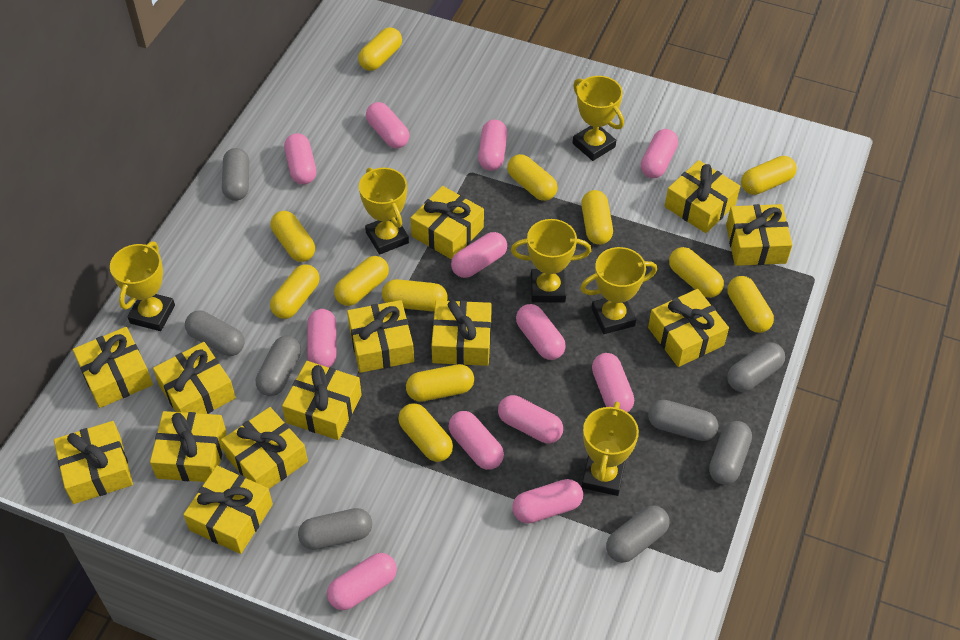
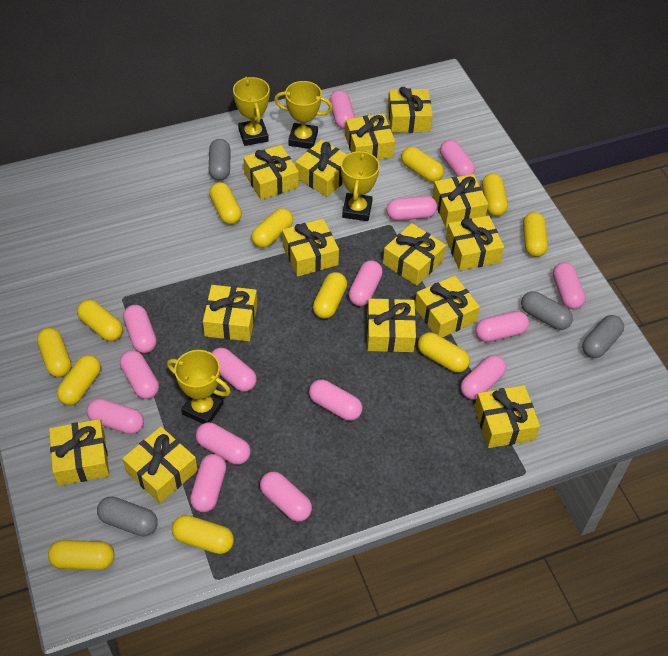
grey capsule: 8 -> 4
pink capsule: 12 -> 15
yellow gift: 13 -> 14
yellow trophy: 6 -> 4

